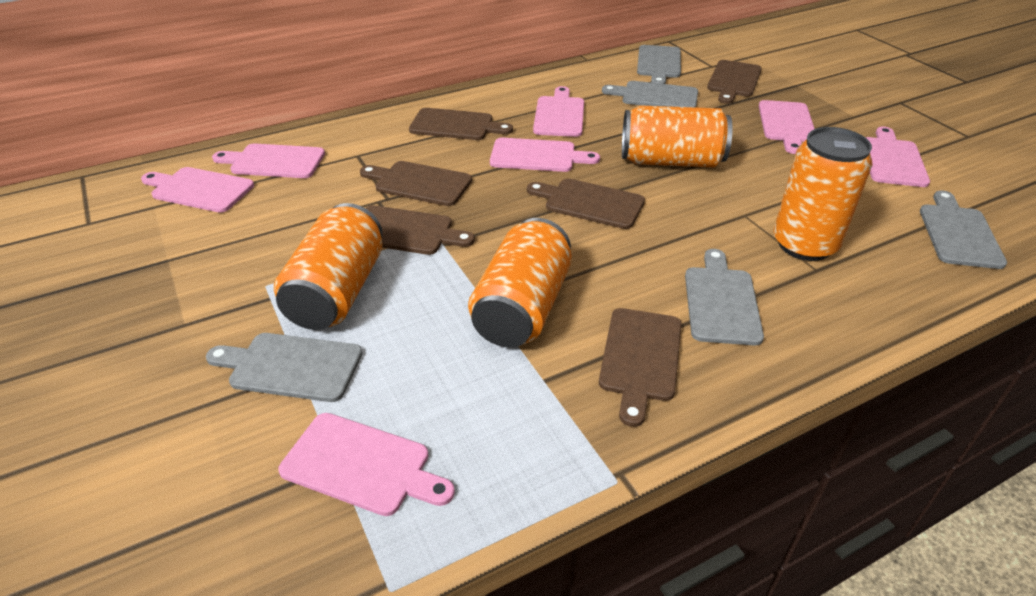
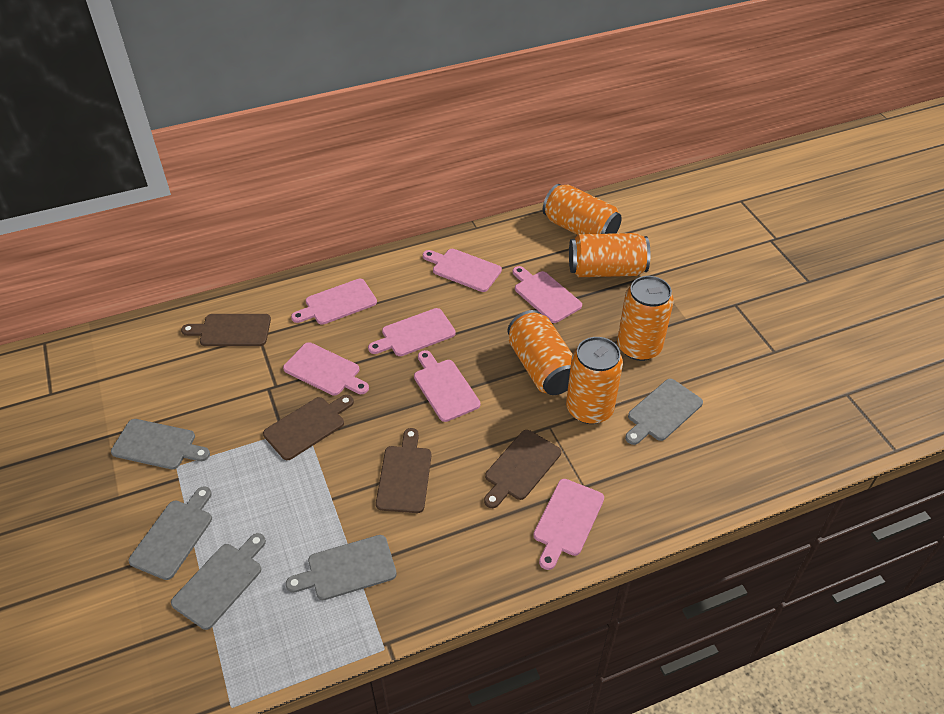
brown cutting board: 6 -> 4
orange can: 4 -> 5

